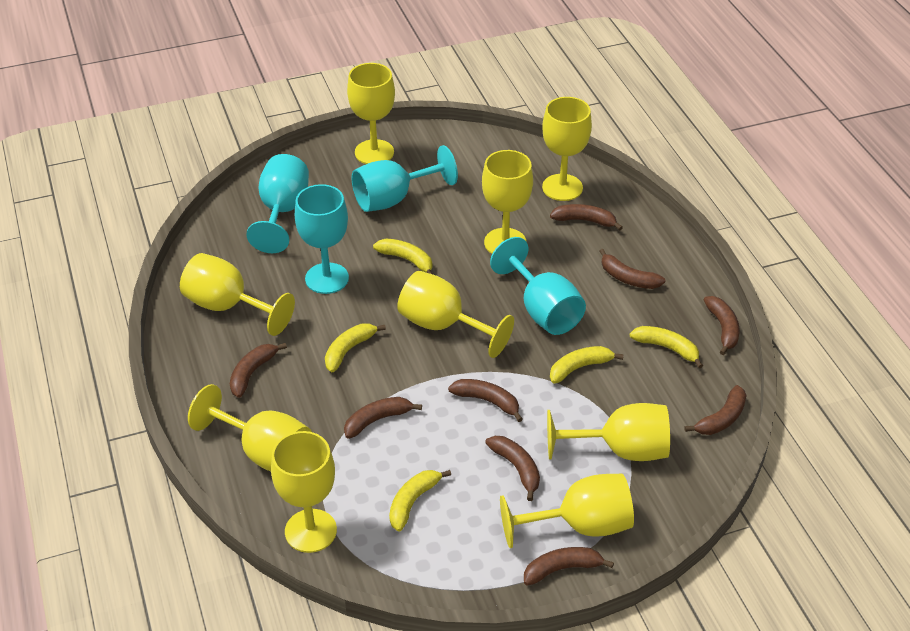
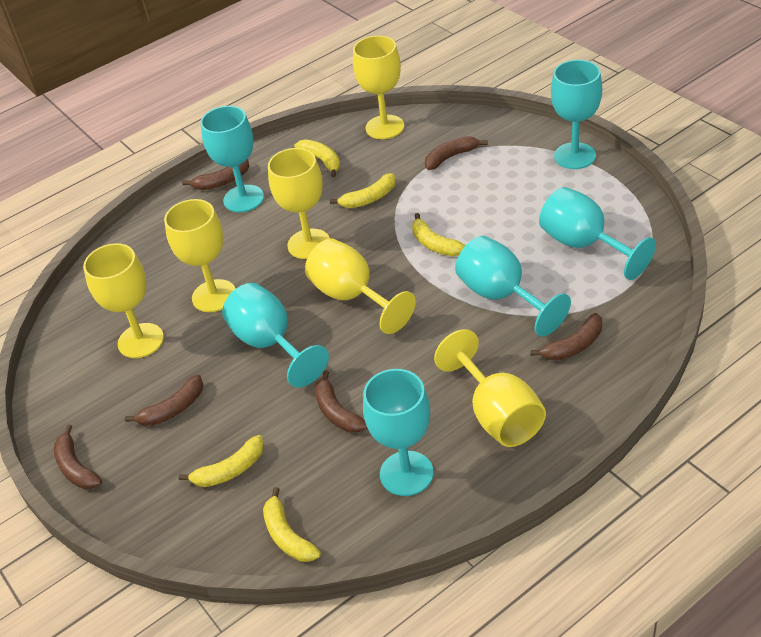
brown banana: 9 -> 6
turquoise goblet: 4 -> 6
yellow goblet: 9 -> 6

